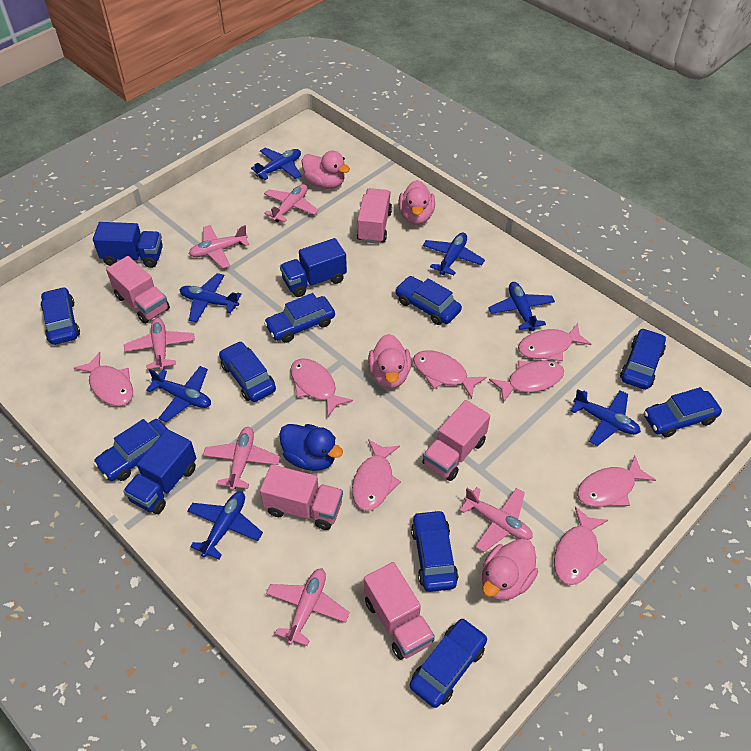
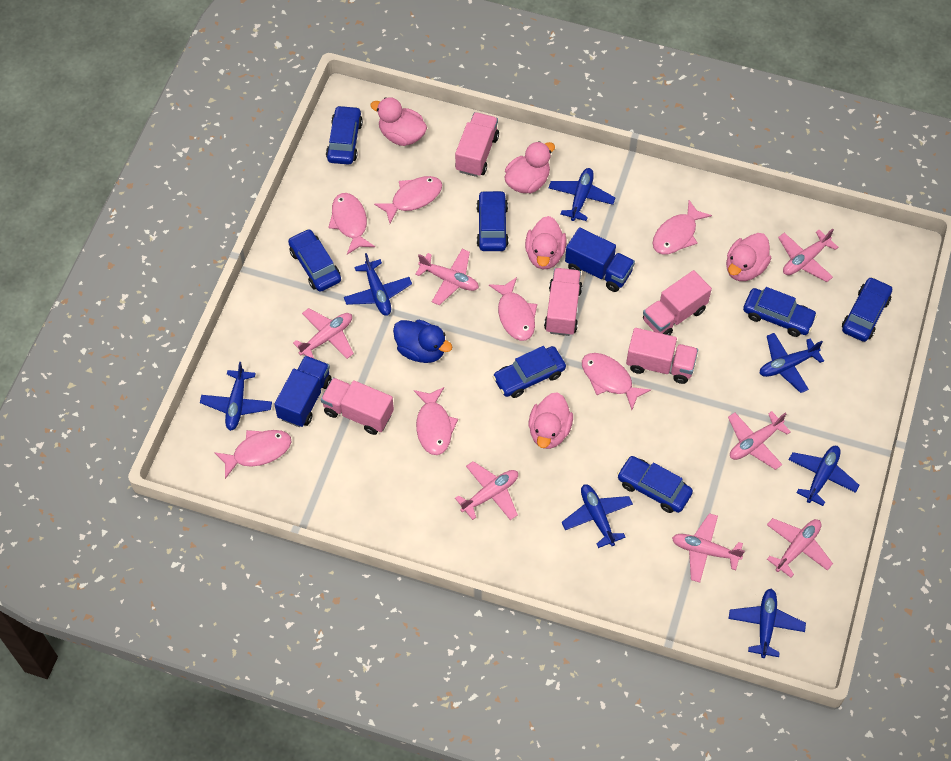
blue car: 9 -> 7
blue truck: 3 -> 2
pink duck: 4 -> 5
pink fish: 8 -> 7
pink plane: 6 -> 7

